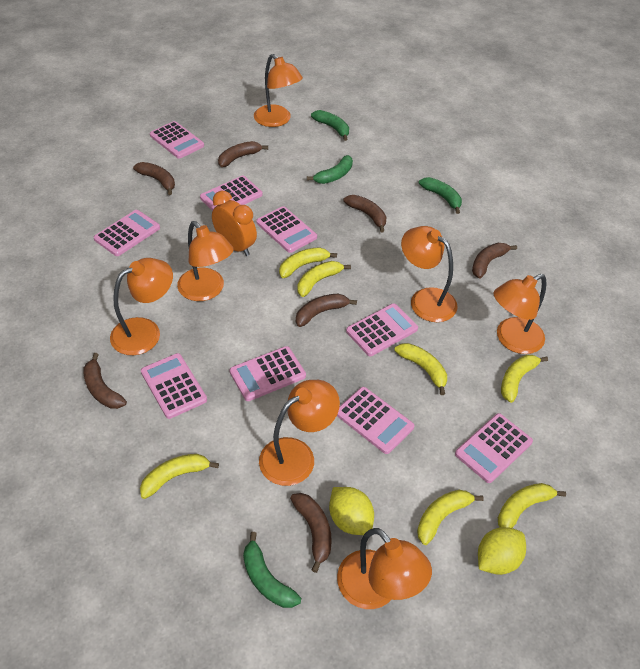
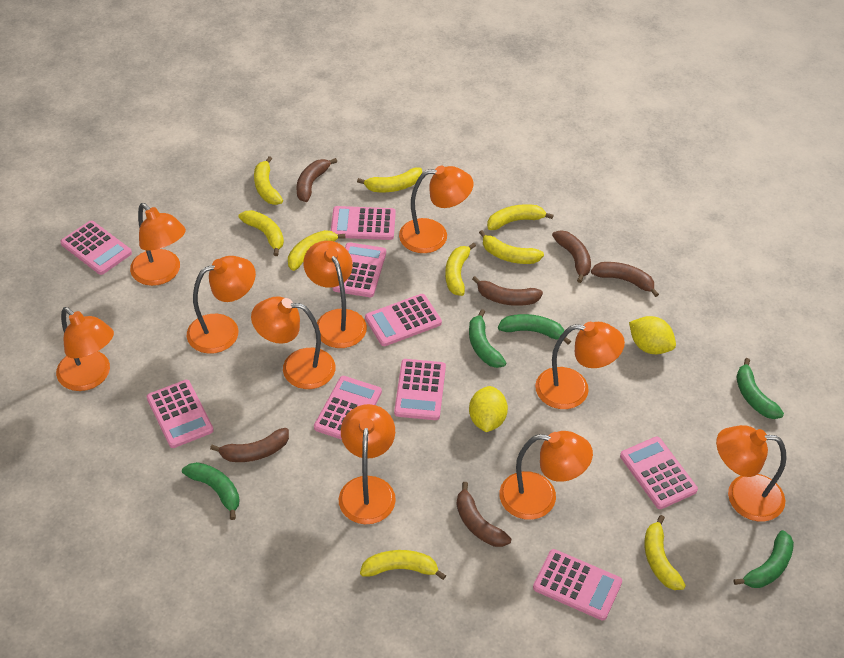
brown banana: 7 -> 6
green banana: 4 -> 5
orange clock: 1 -> 0
orange lamp: 7 -> 10
yellow banana: 7 -> 9

